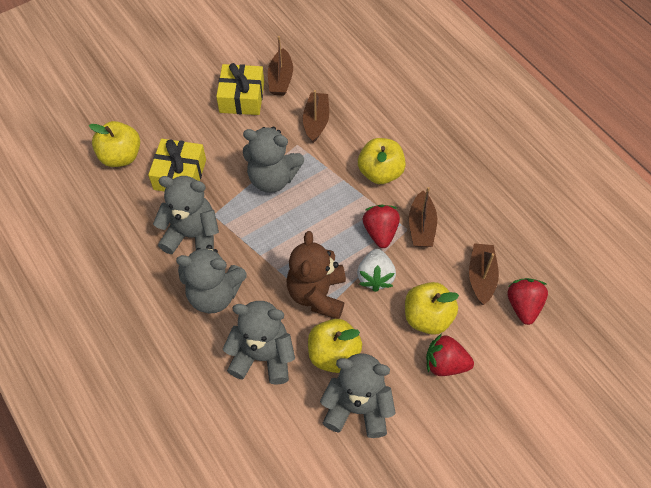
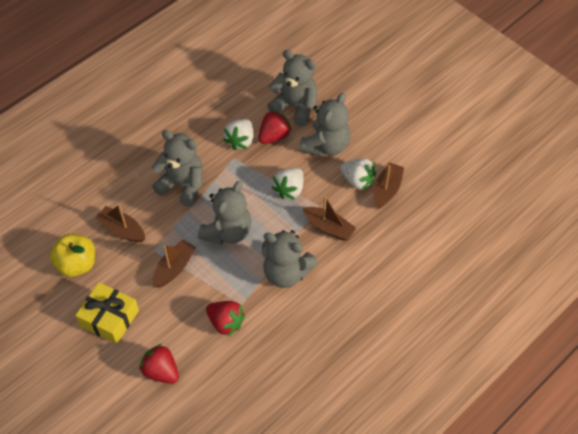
brown teddy bear: 1 -> 0
white strawberry: 1 -> 3
yellow apple: 4 -> 1
yellow gift: 2 -> 1

